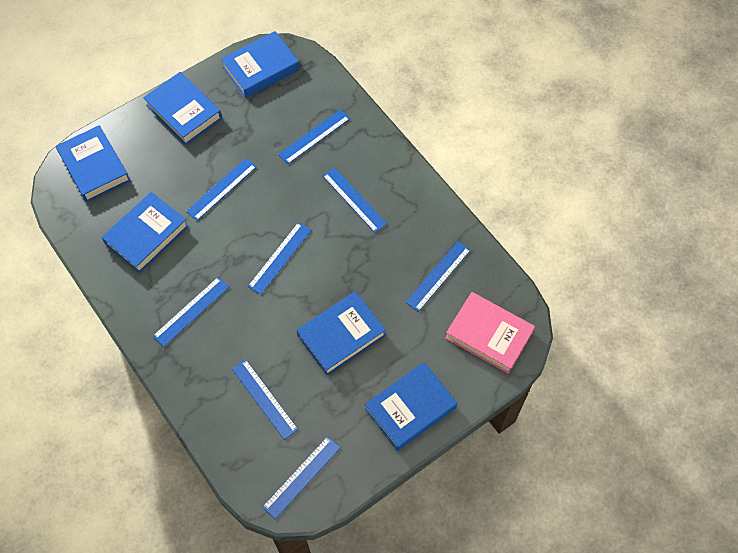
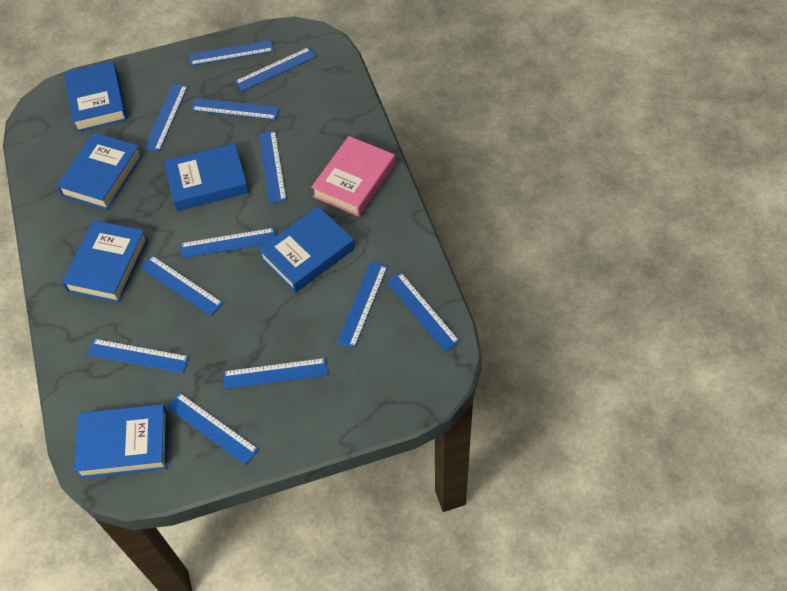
blue ruler: 8 -> 12

